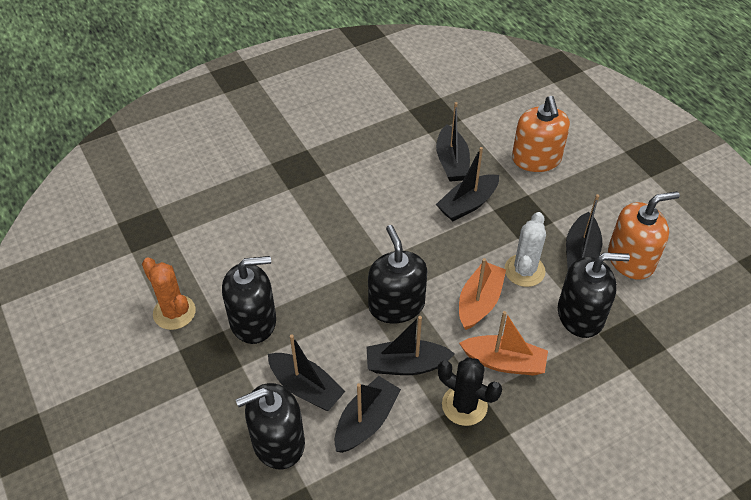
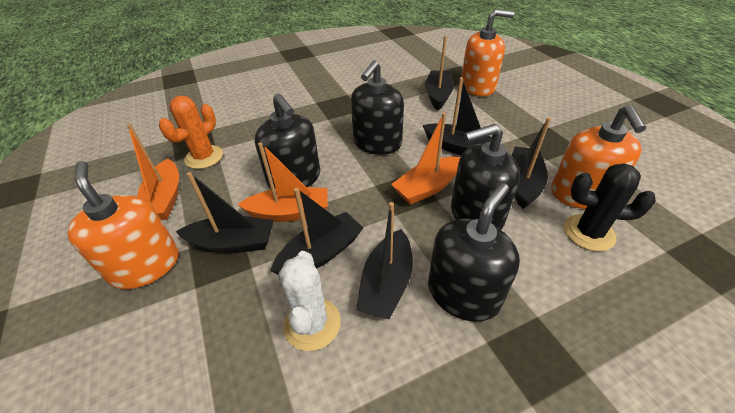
orange boat: 2 -> 3
orange soap dispenser: 2 -> 3

